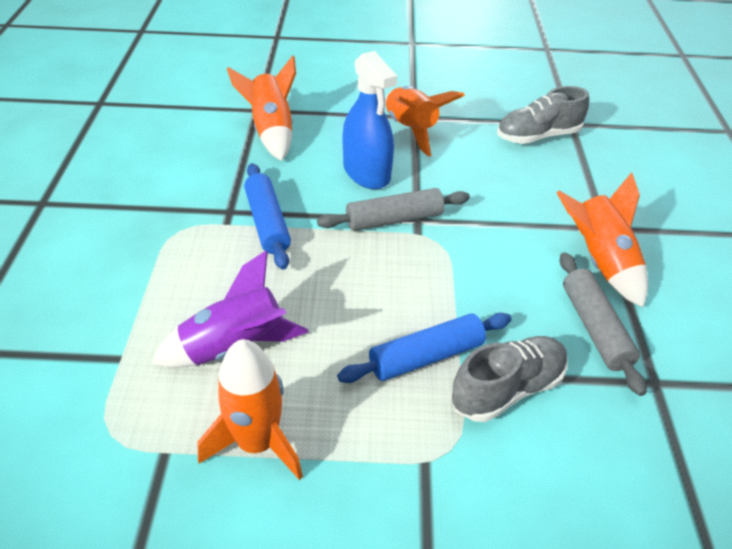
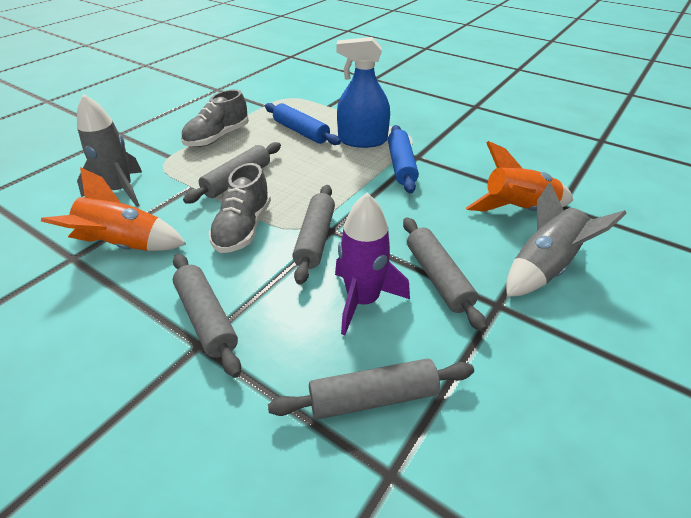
grey rocket: 0 -> 2
grey rolling pin: 2 -> 5
orange rocket: 4 -> 2

